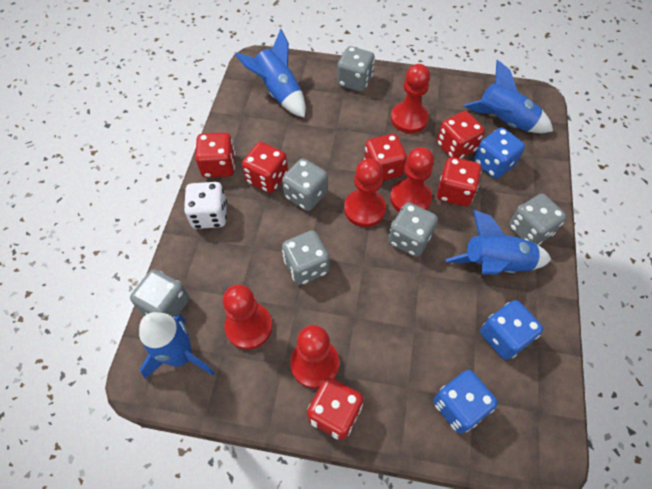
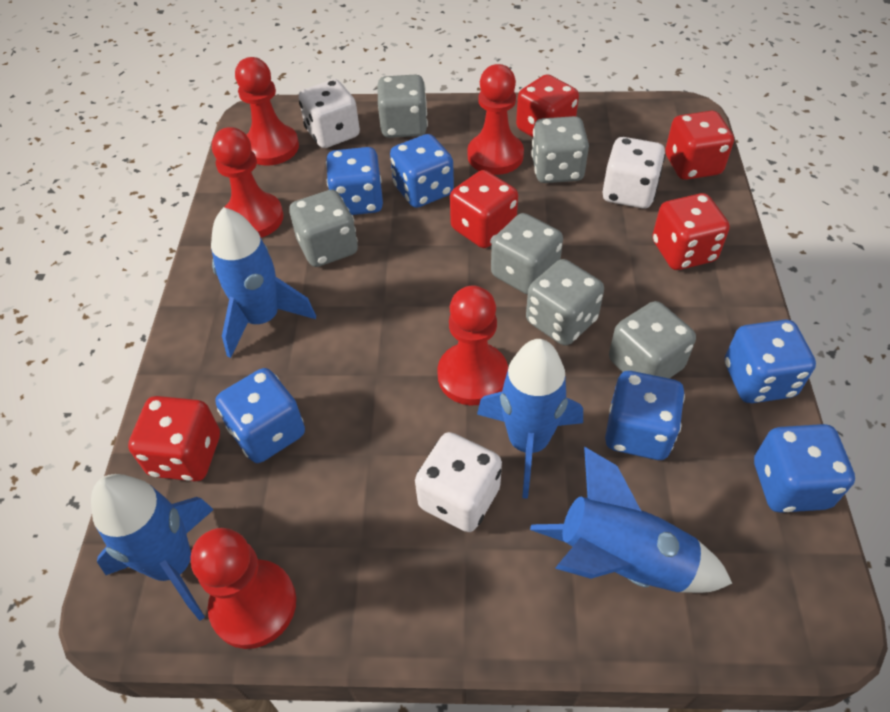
blue dice: 3 -> 6
red dice: 6 -> 5
white dice: 1 -> 3

